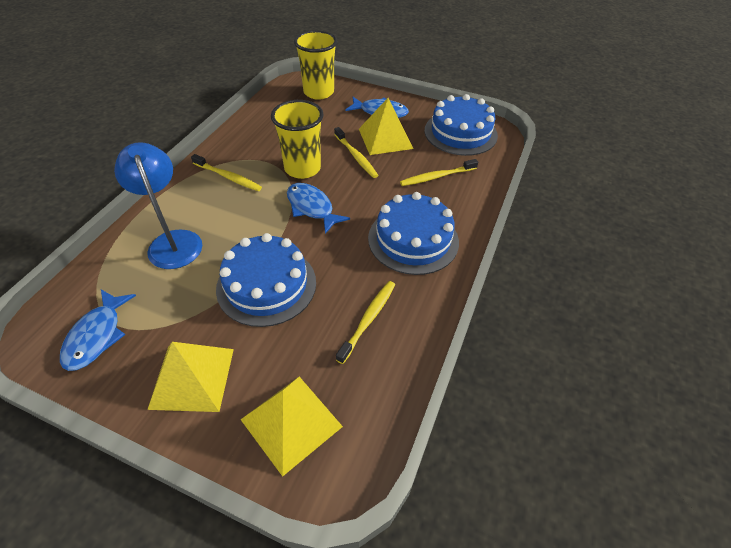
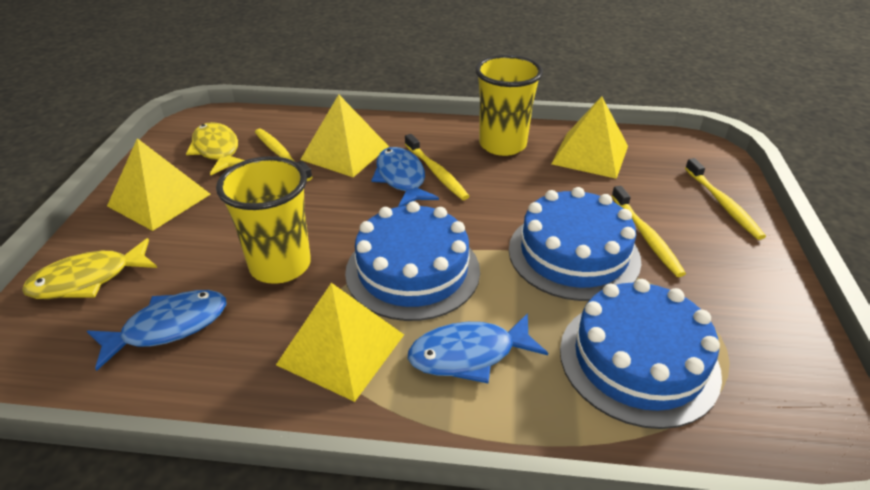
blue lamp: 1 -> 0
yellow fish: 0 -> 2
yellow pyramid: 3 -> 4

